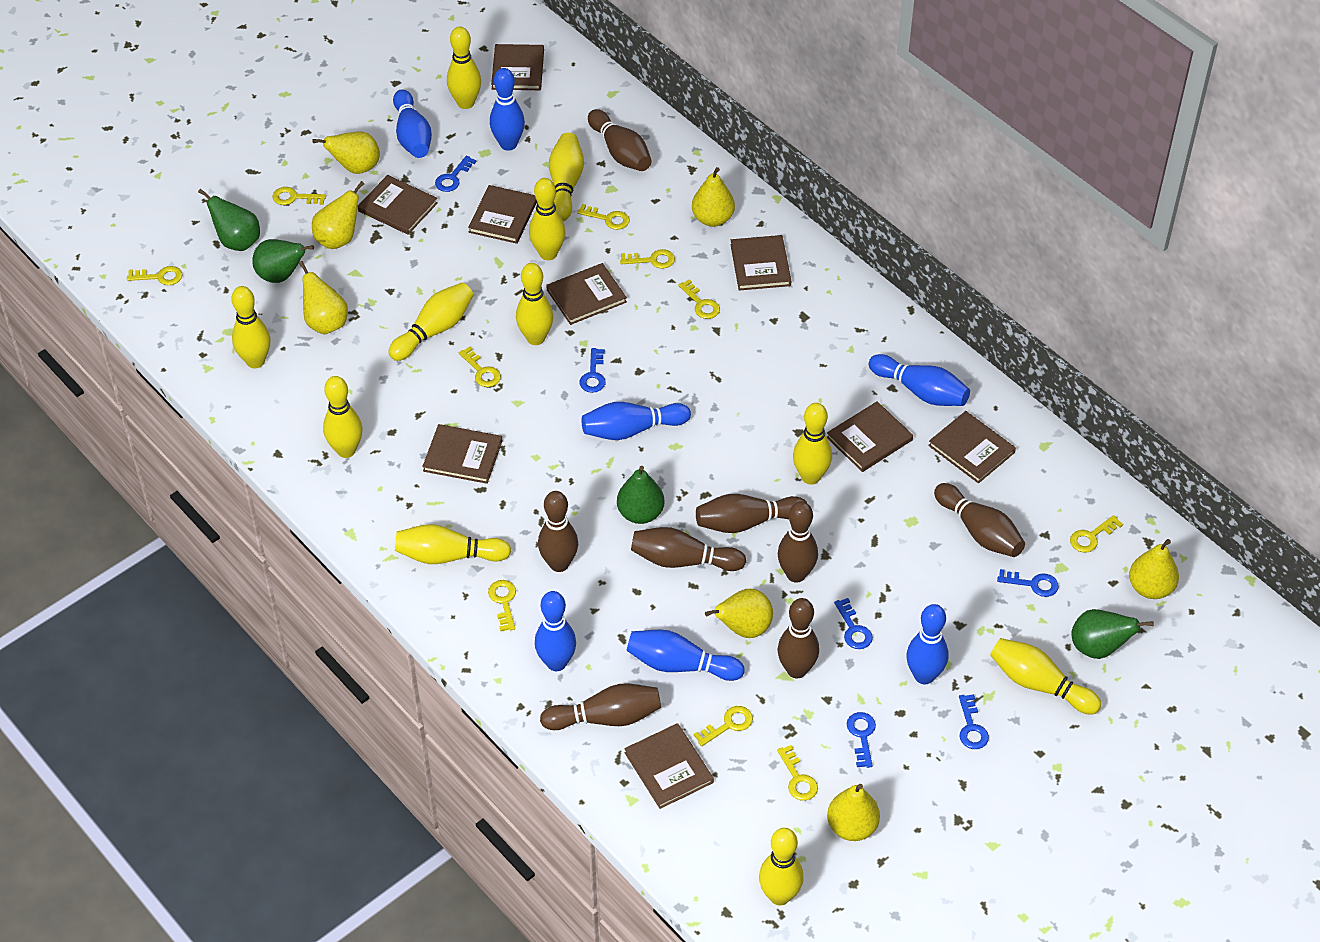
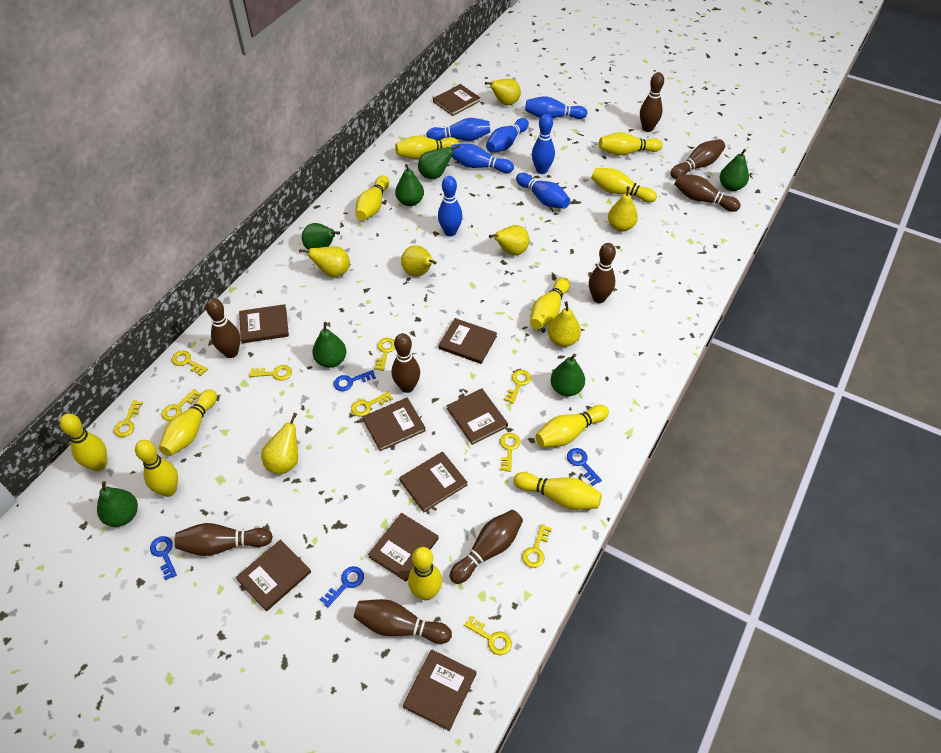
blue key: 6 -> 4
brown bowling pin: 8 -> 9
green pear: 4 -> 7

